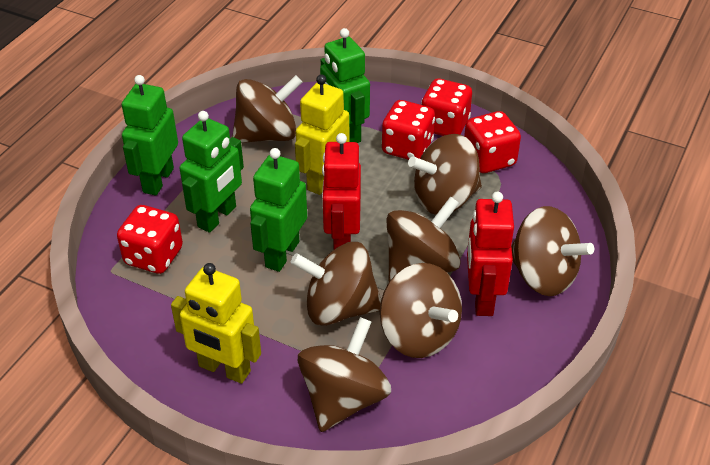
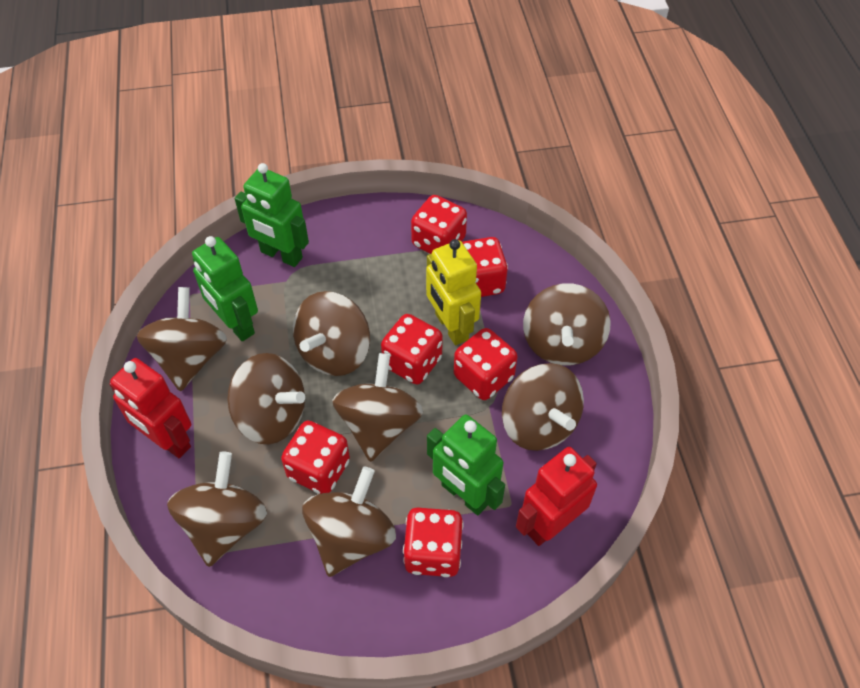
brown spinning top: 7 -> 8
green robot: 4 -> 3
red dice: 4 -> 6
yellow robot: 2 -> 1

